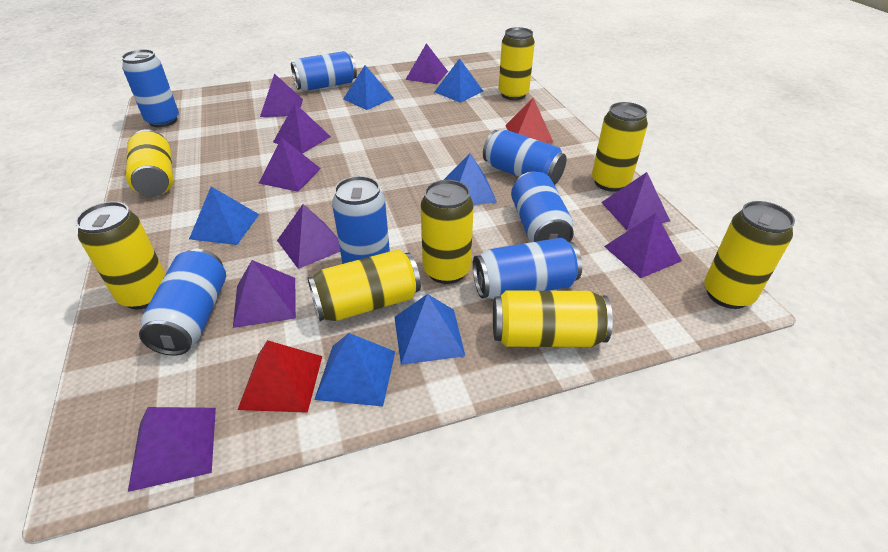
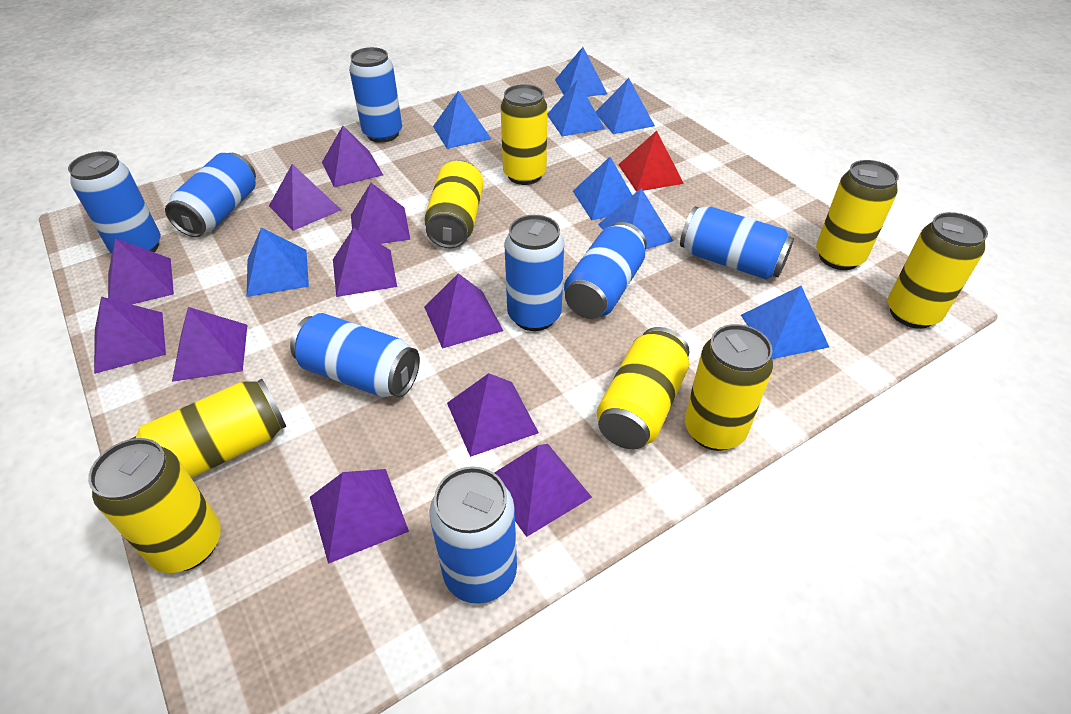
blue can: 7 -> 8
blue pyramid: 6 -> 8
purple pyramid: 9 -> 11
red pyramid: 2 -> 1

